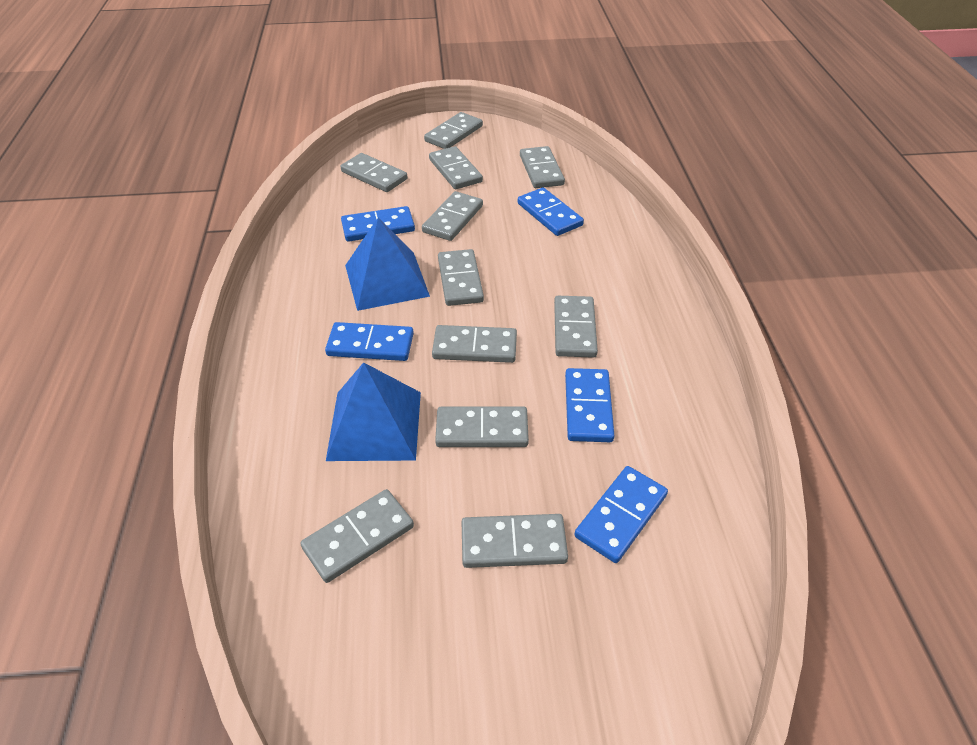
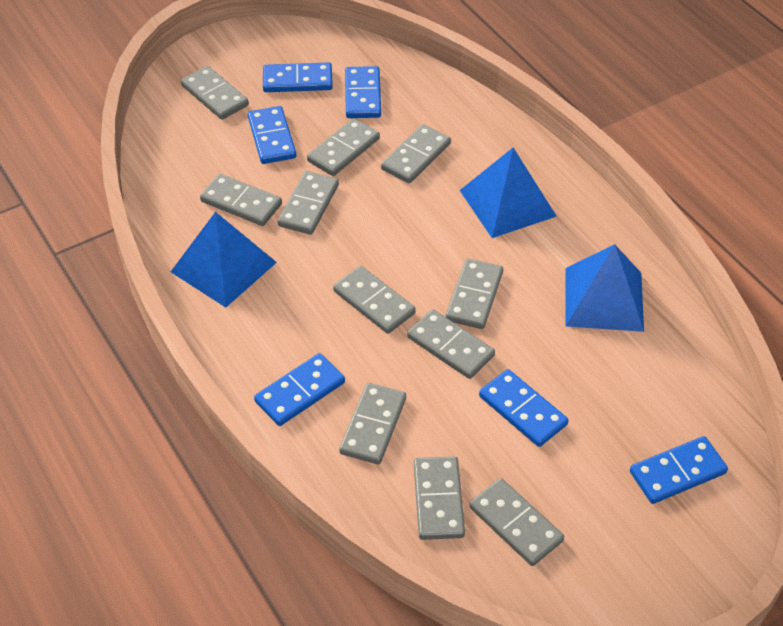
blue domino: 5 -> 6
blue pyramid: 2 -> 3

